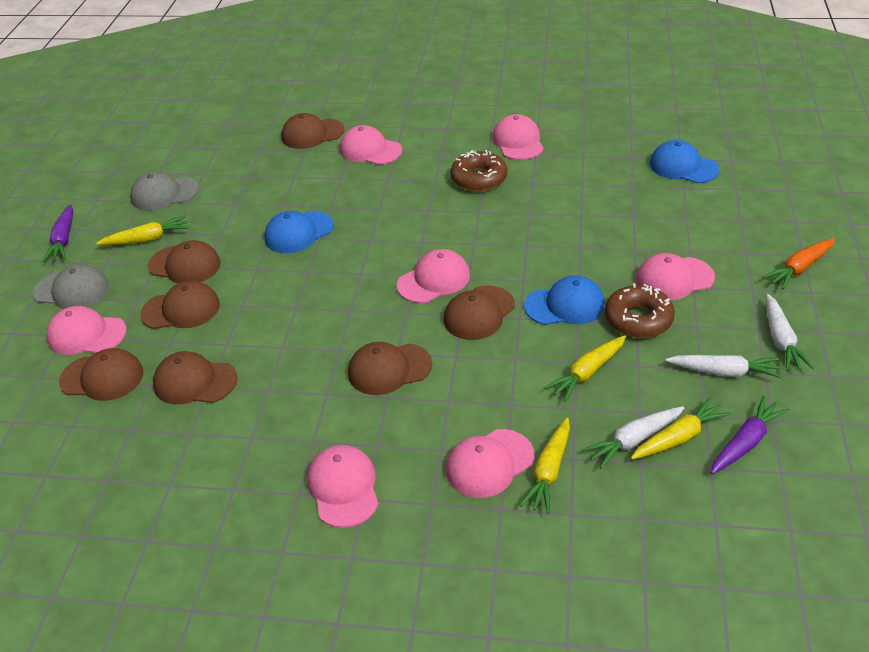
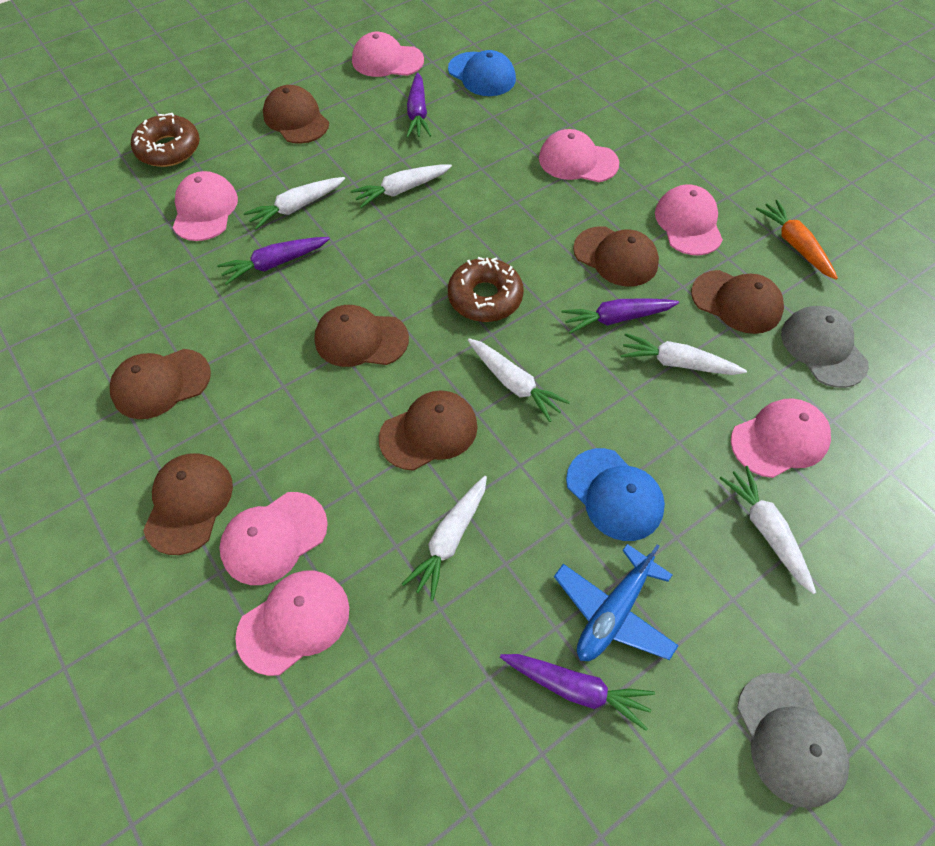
blue cap: 3 -> 2
blue plane: 0 -> 1
purple carrot: 2 -> 4
white carrot: 3 -> 6
yellow carrot: 4 -> 0

